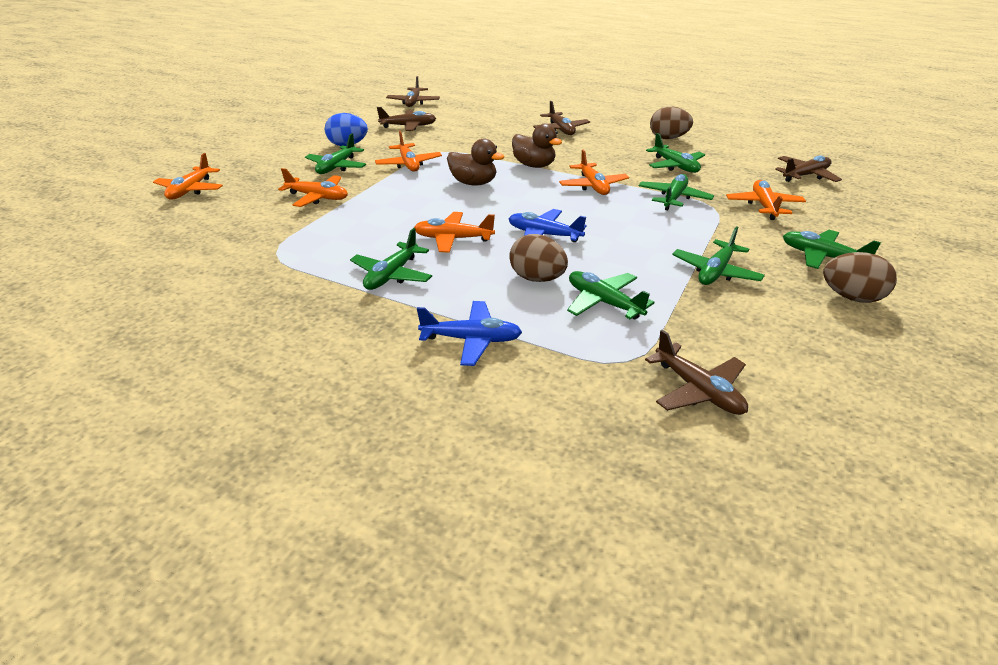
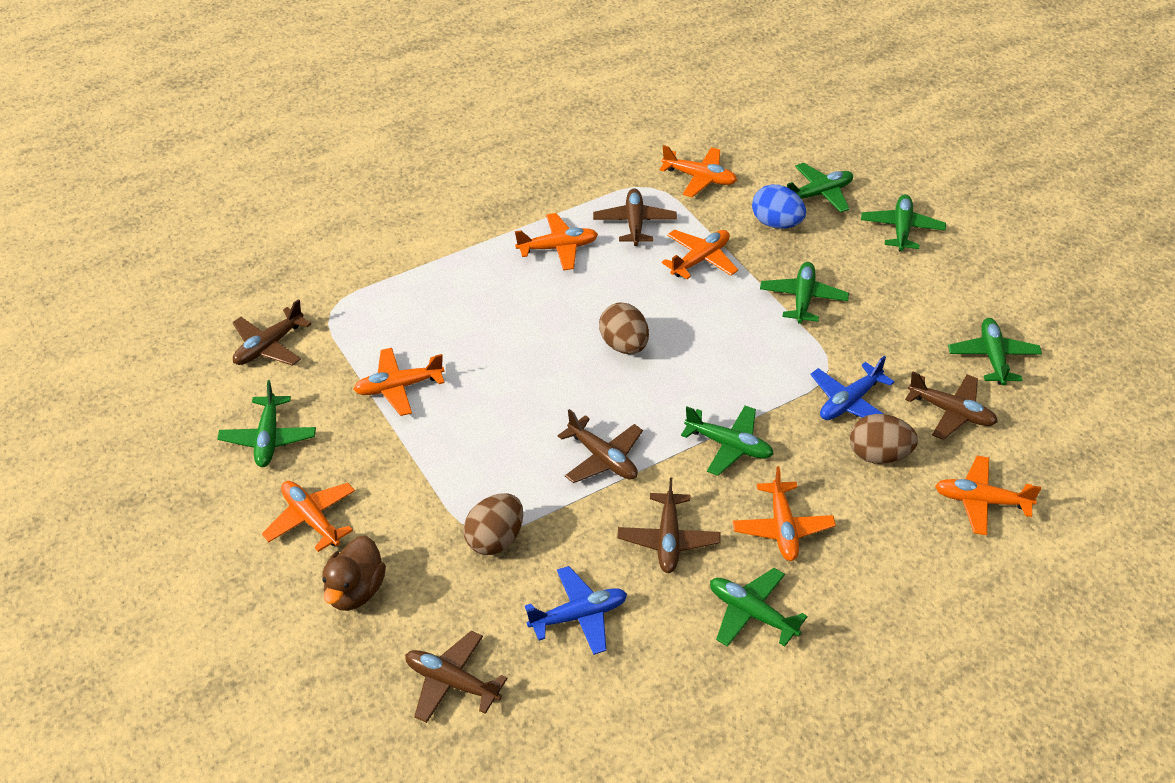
brown duck: 2 -> 1
brown plane: 5 -> 6
orange plane: 6 -> 7

